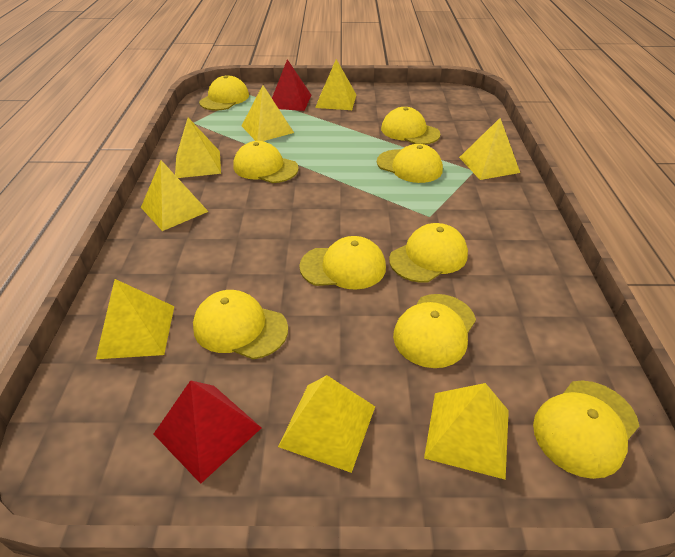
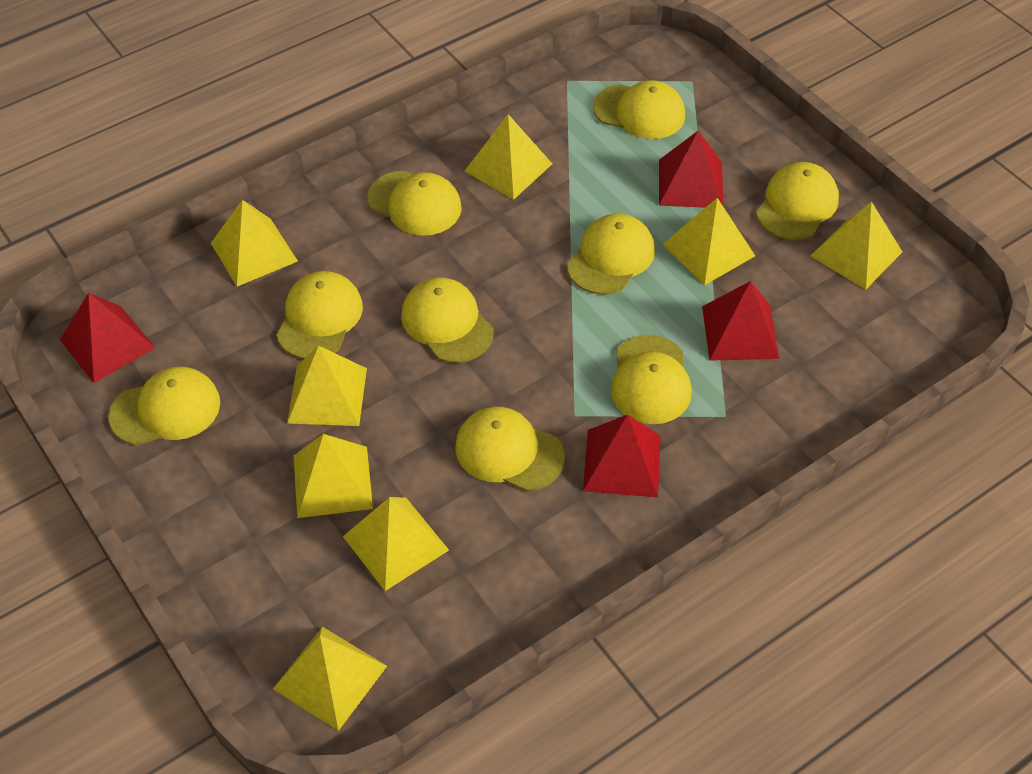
red pyramid: 2 -> 4

